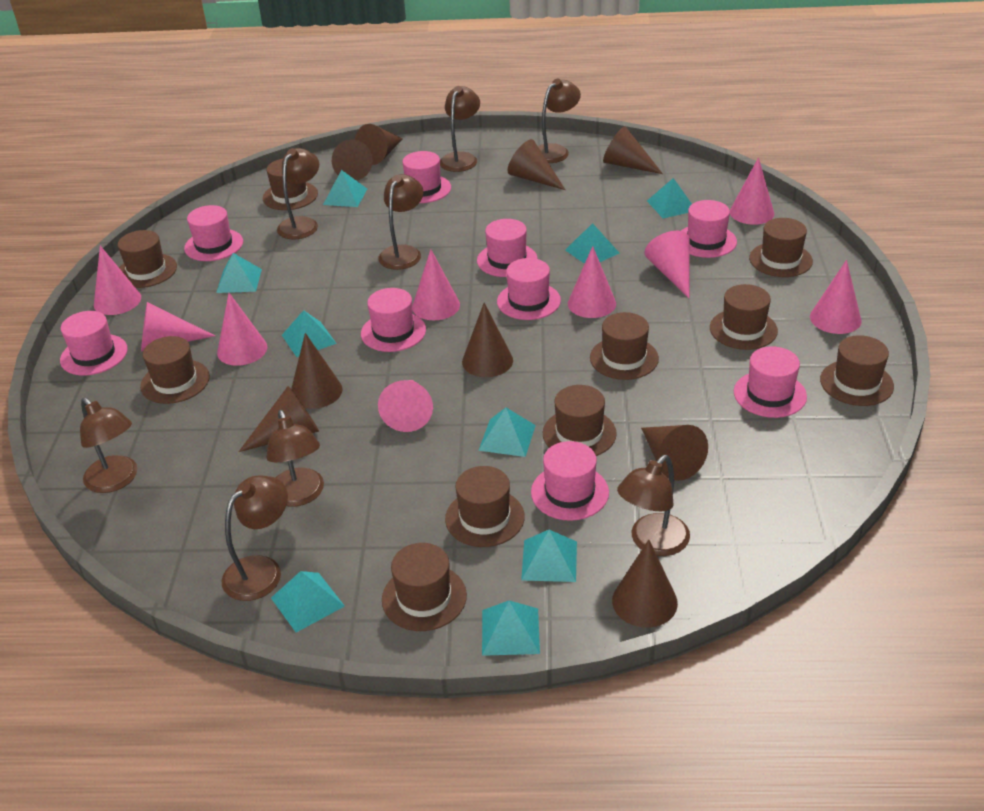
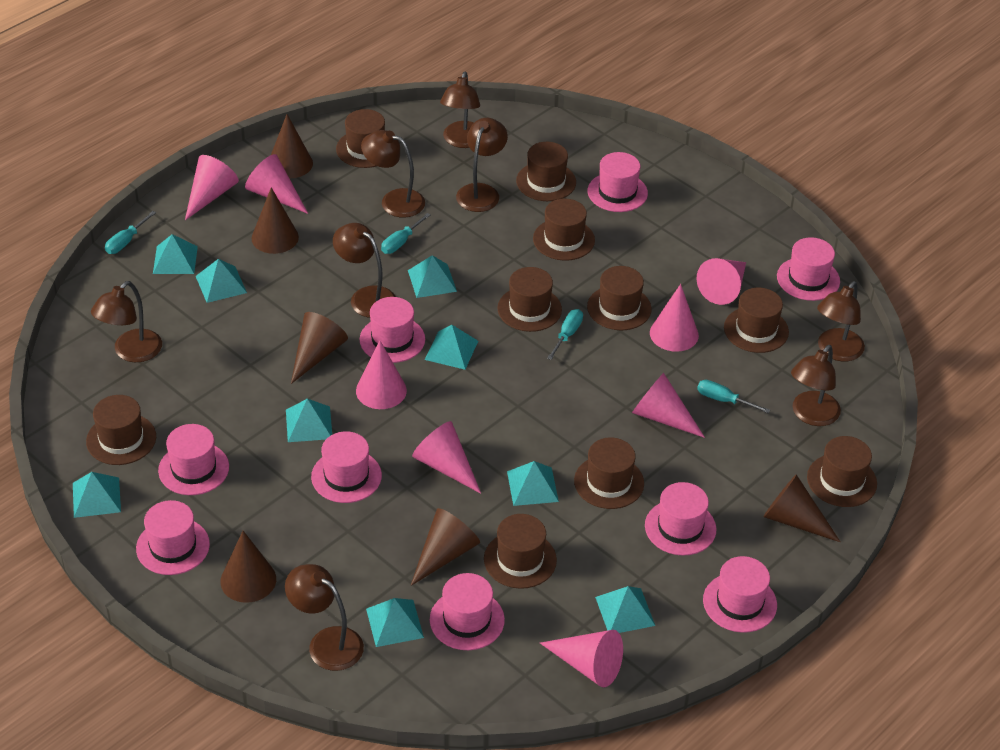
brown cone: 9 -> 6
pink cone: 9 -> 8
turquoise screwdriver: 0 -> 4

